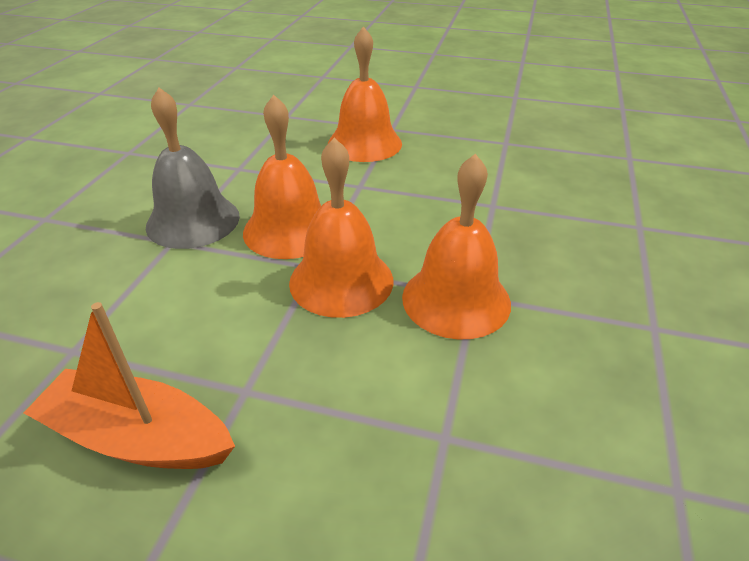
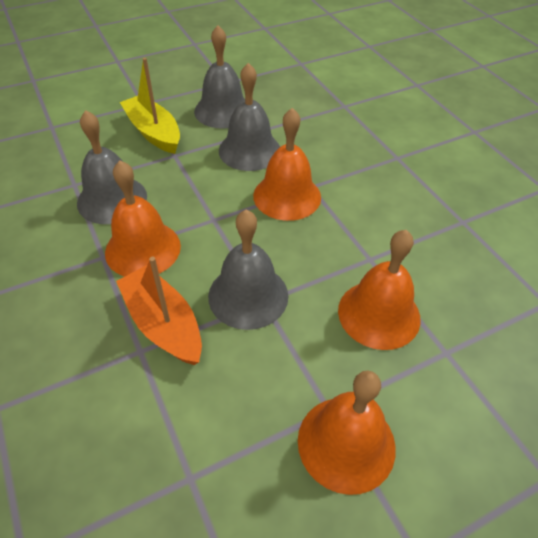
grey bell: 1 -> 4
yellow boat: 0 -> 1

